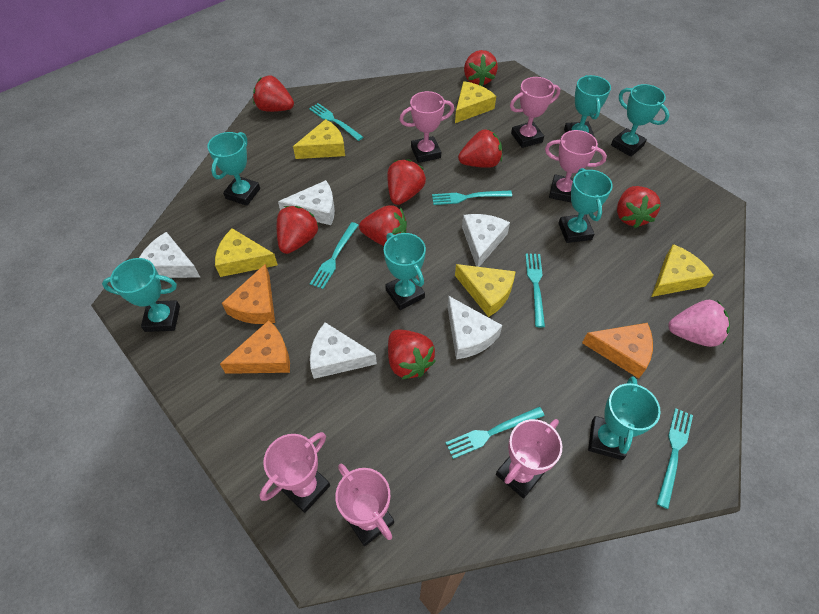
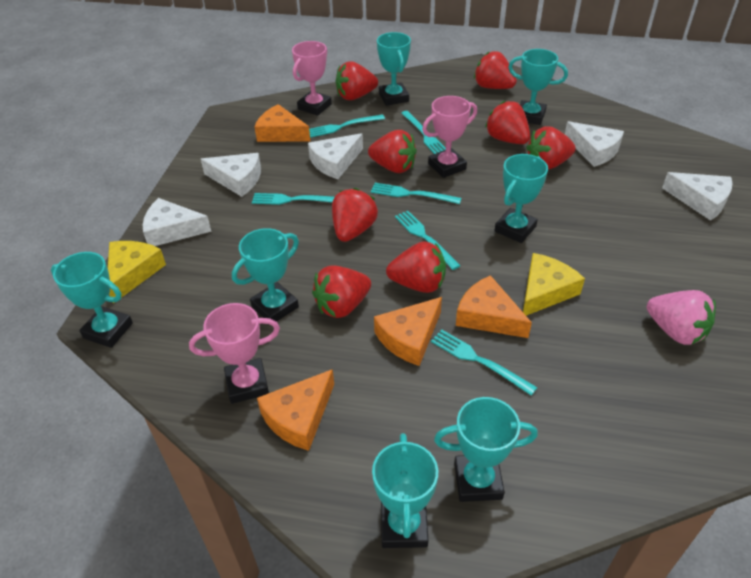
orange cheese: 3 -> 4
pink trophy: 6 -> 3
yellow cheese: 5 -> 2

